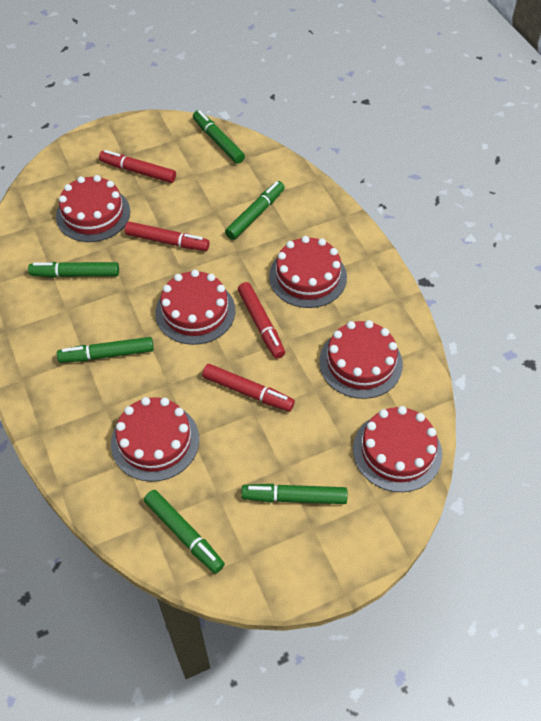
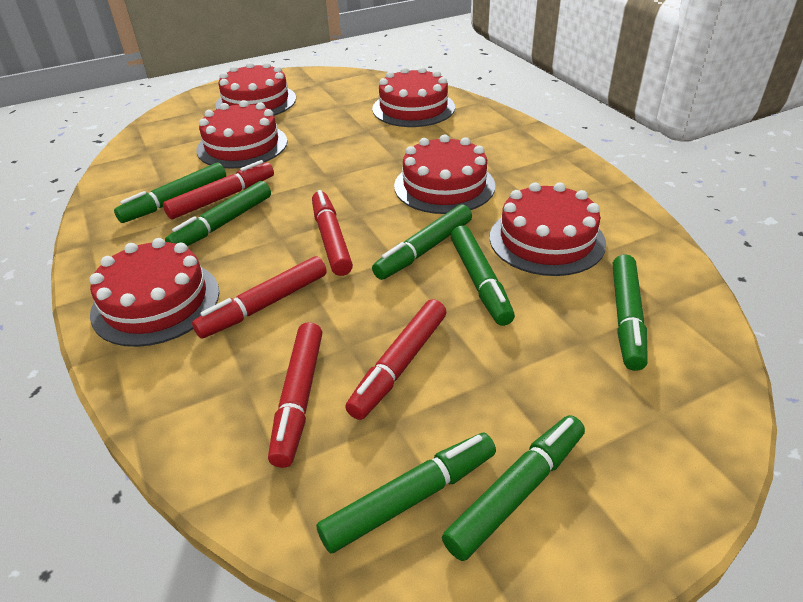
green marker: 6 -> 7
red marker: 4 -> 5

